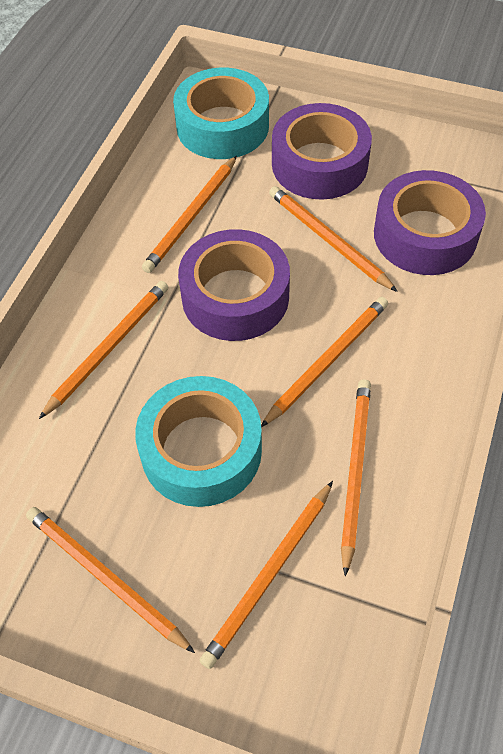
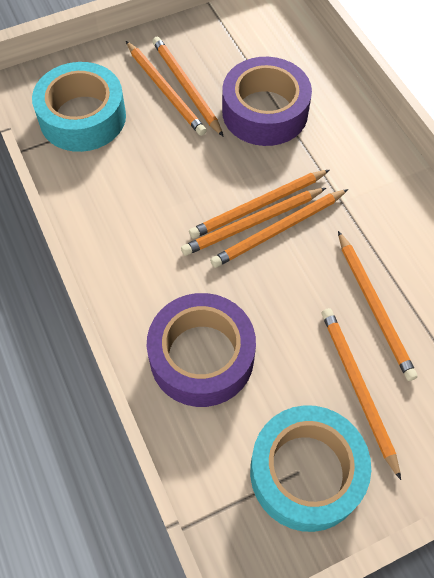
purple tape: 3 -> 2

